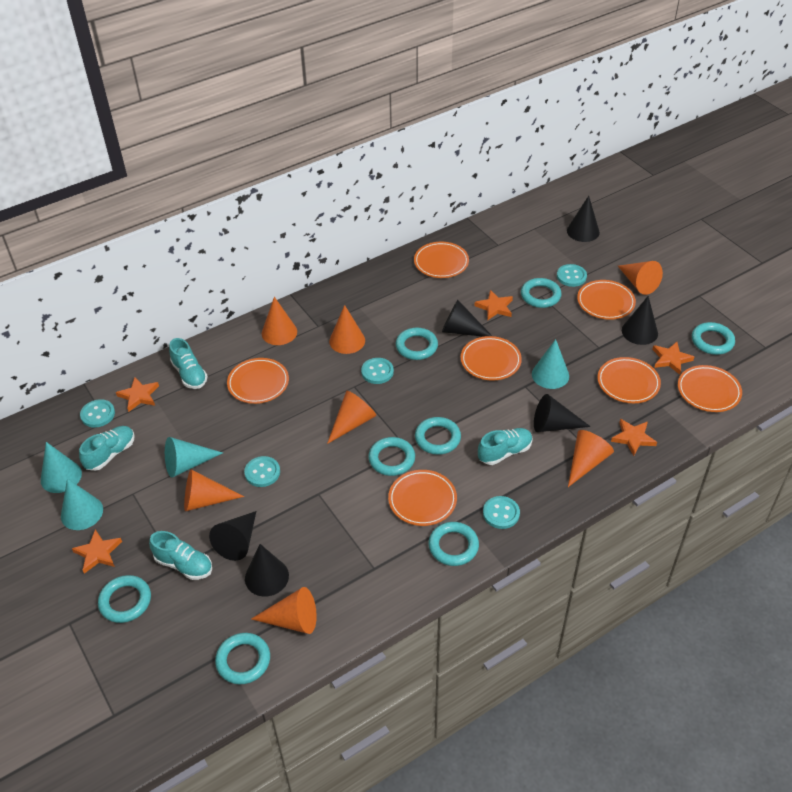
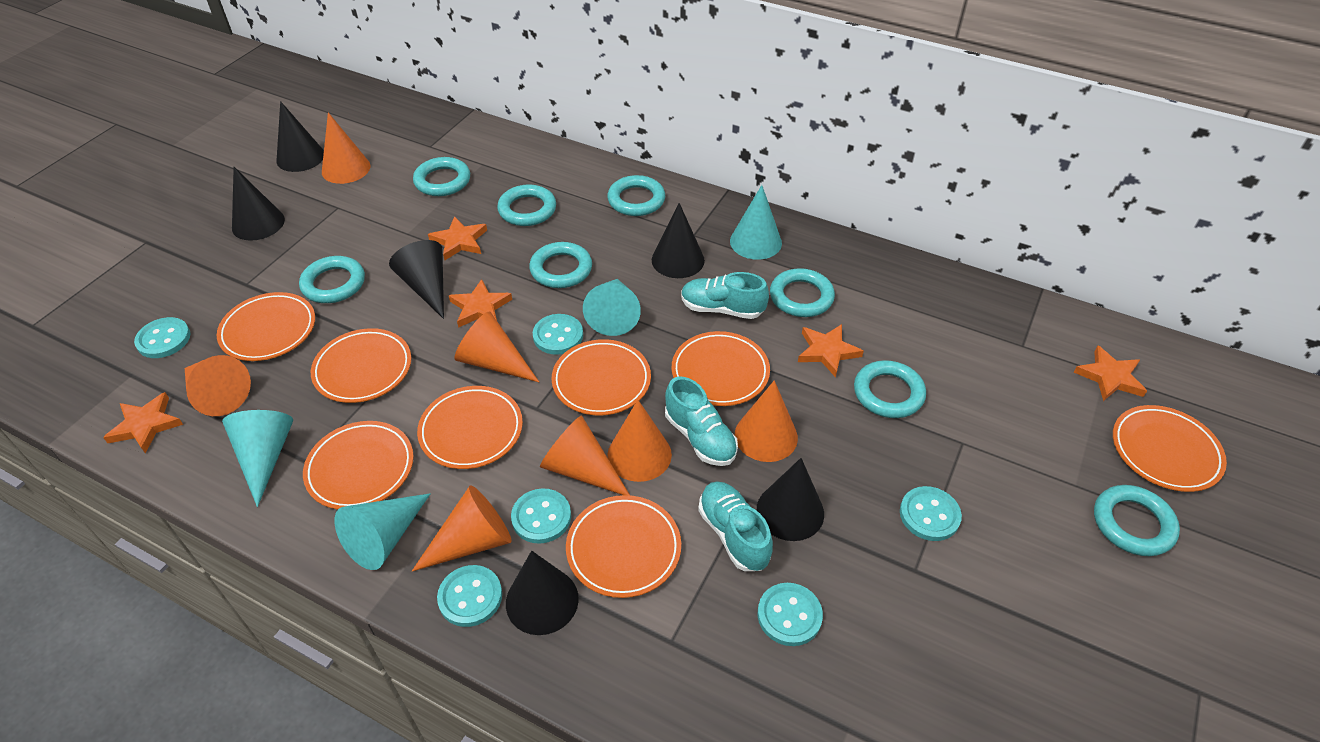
orange plate: 7 -> 8
turquoise button: 5 -> 6
turquoise shoe: 4 -> 3

